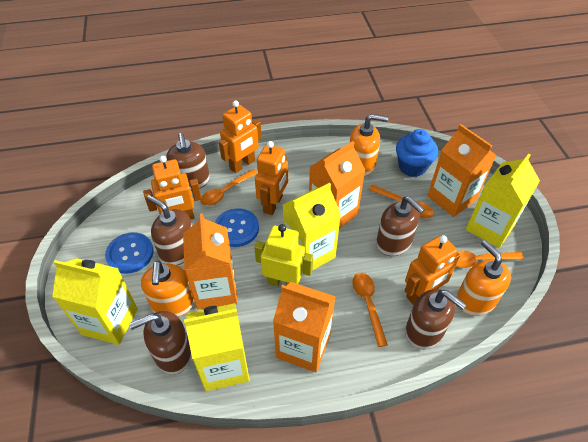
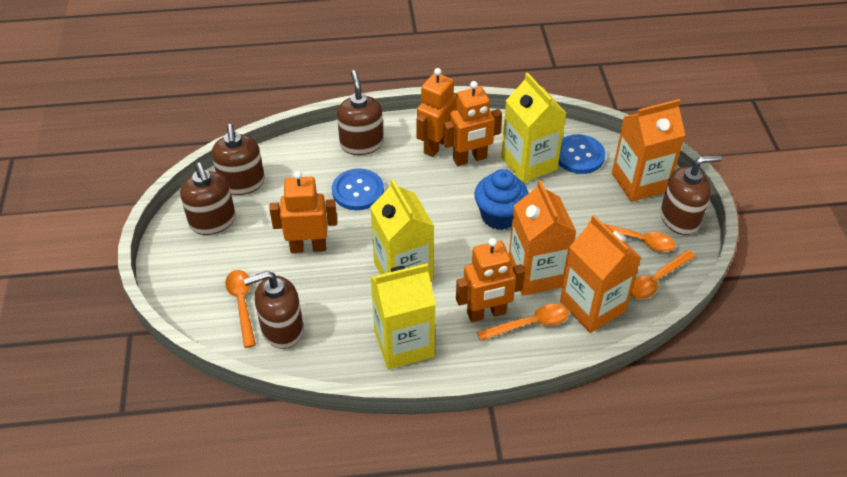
orange carton: 4 -> 3
orange soap dispenser: 3 -> 0
yellow carton: 4 -> 3
yellow robot: 1 -> 0

